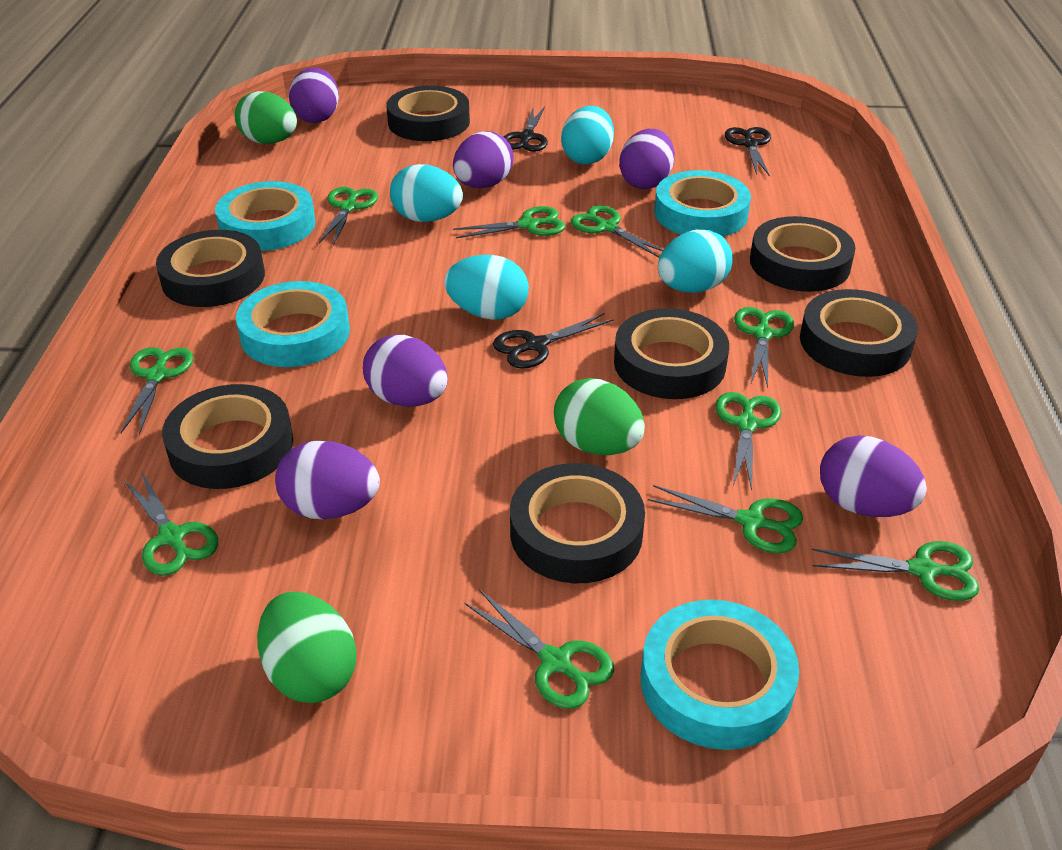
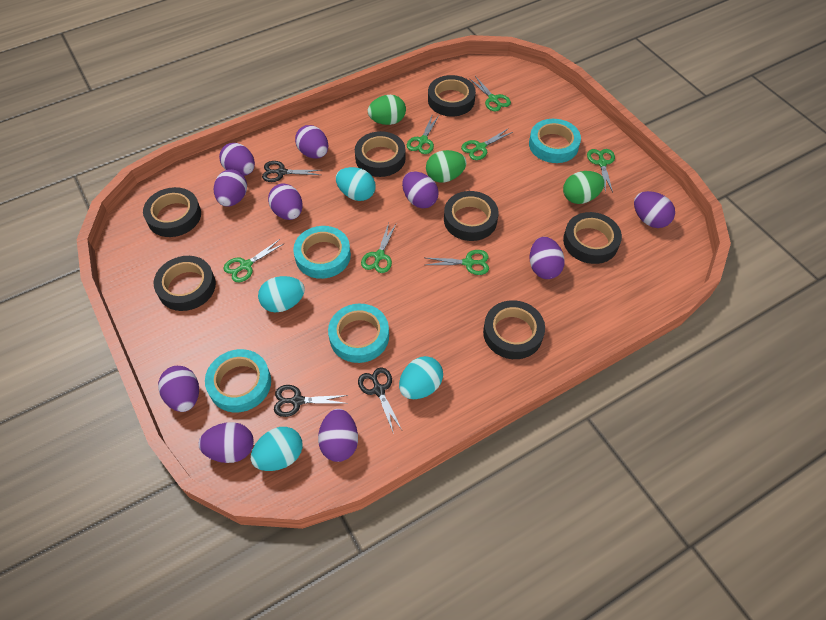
green scissors: 10 -> 7
purple egg: 6 -> 10

